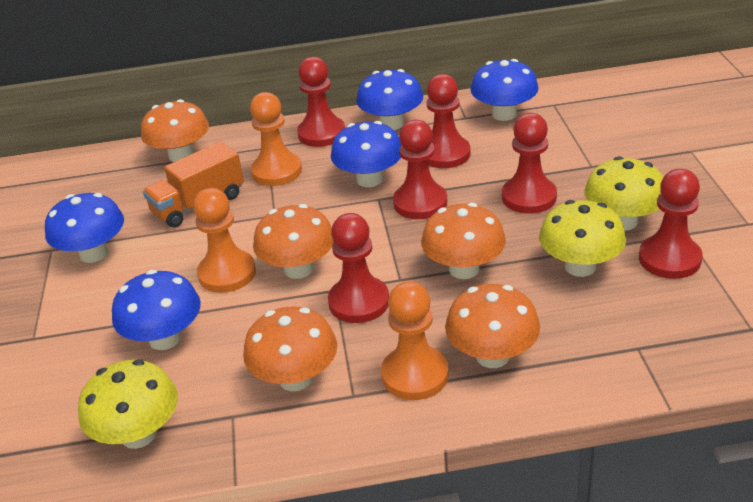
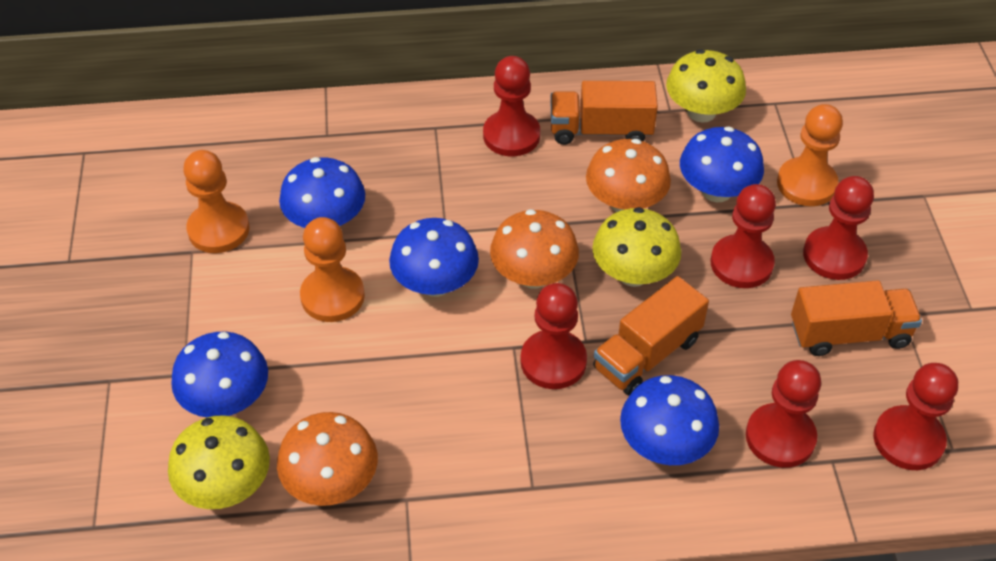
orange mushroom: 5 -> 3
orange truck: 1 -> 3

